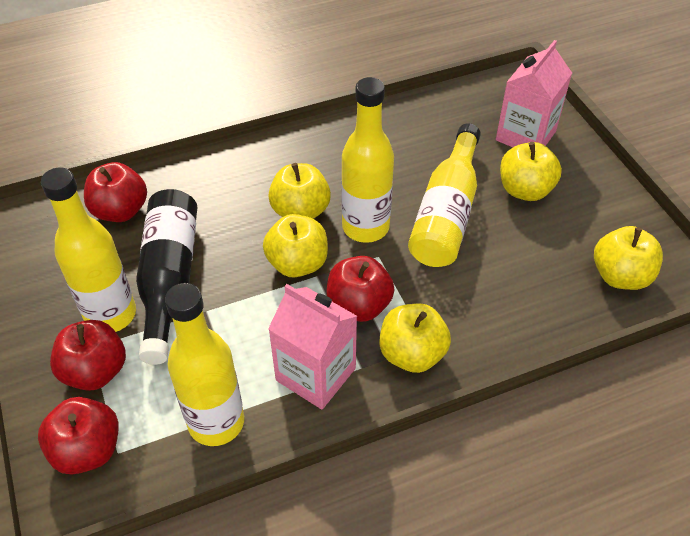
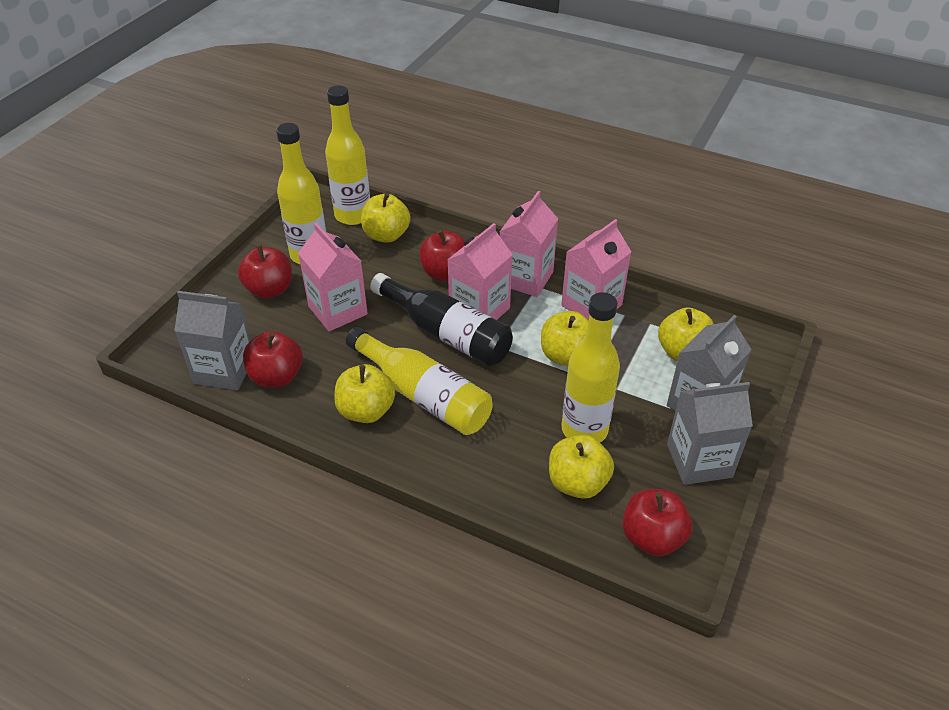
grey carton: 0 -> 3
pink carton: 2 -> 4

